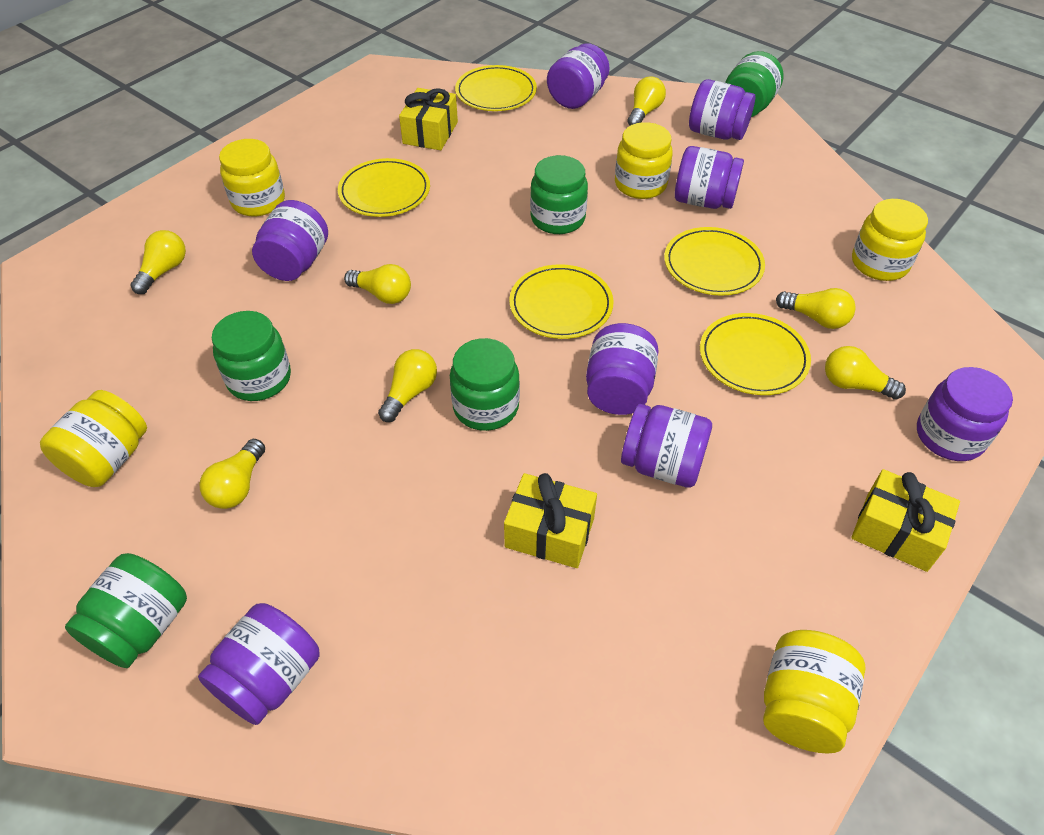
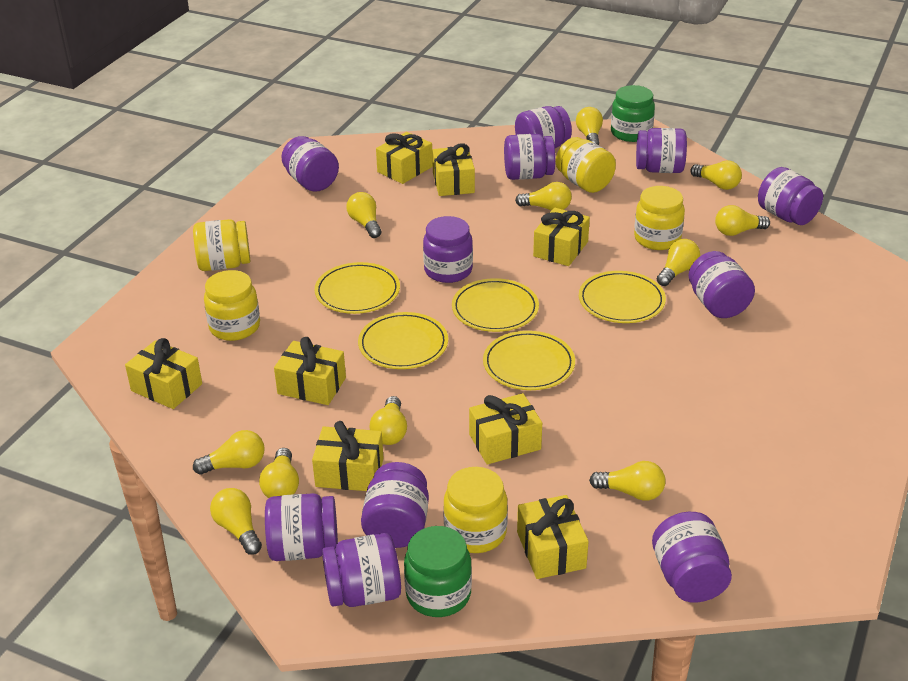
green jar: 5 -> 2
purple jar: 8 -> 11
yellow gift: 3 -> 8
yellow light bulb: 7 -> 11

